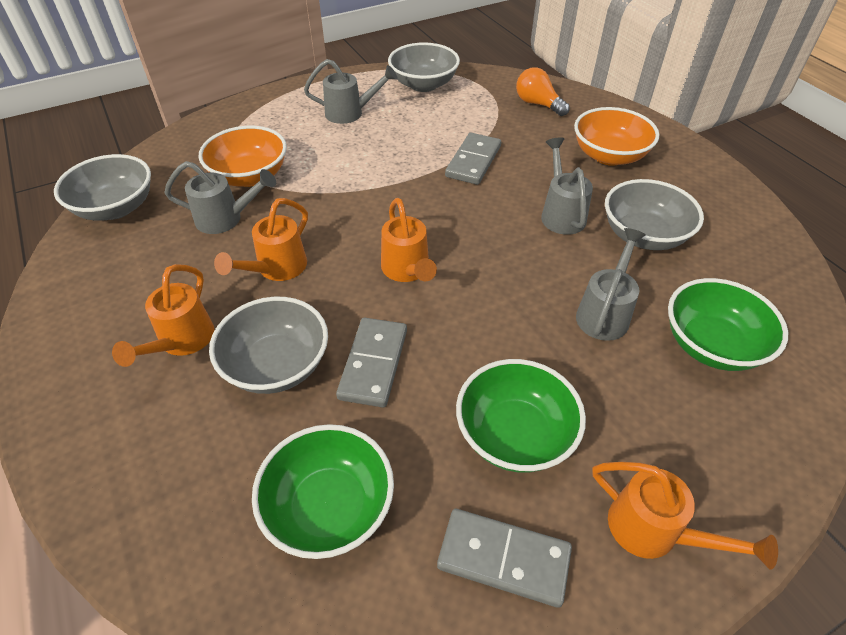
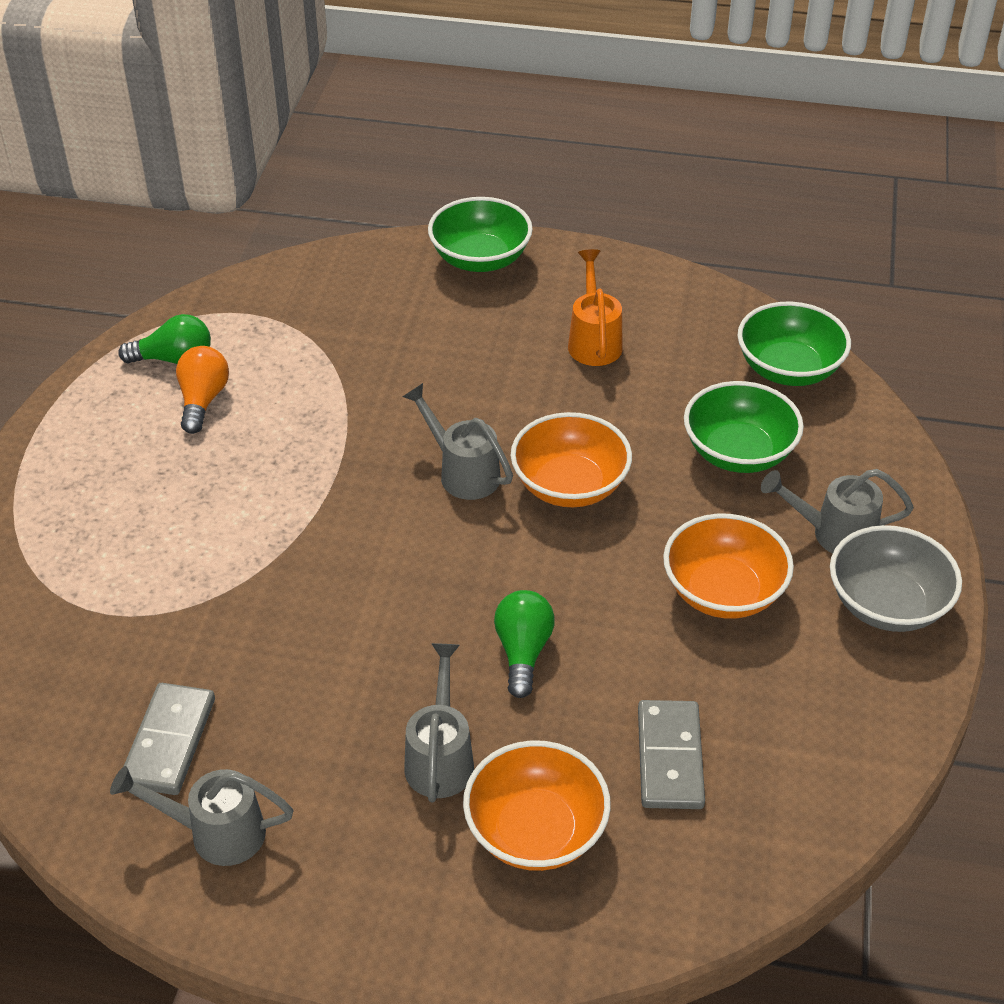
green light bulb: 0 -> 2
grey bowl: 4 -> 1
grey domino: 3 -> 2
orange bowl: 2 -> 3
orange watering can: 4 -> 1

